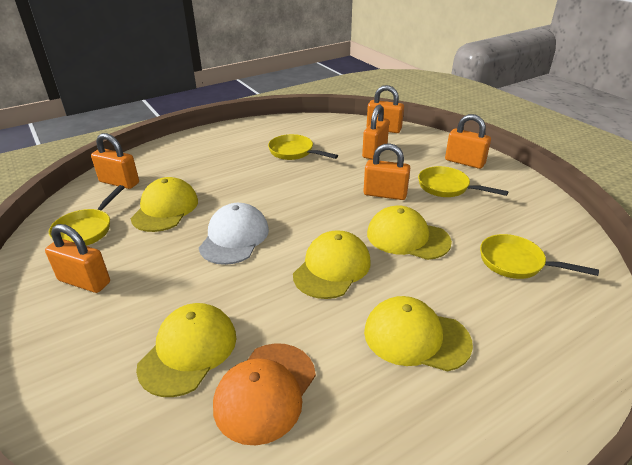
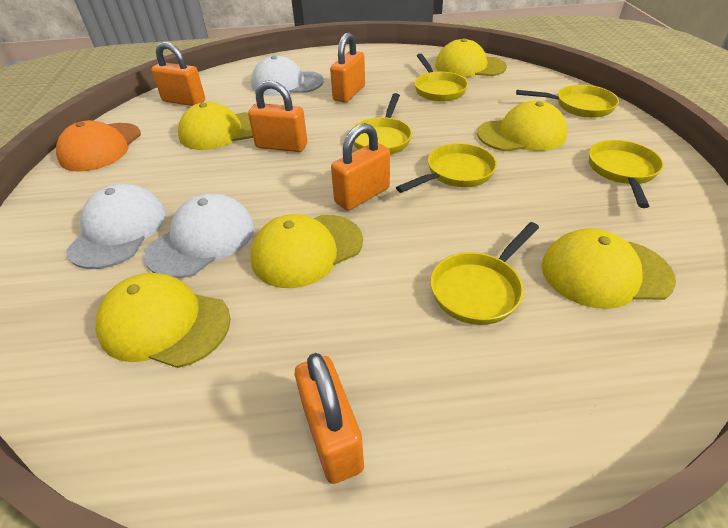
orange padlock: 6 -> 5
white cap: 1 -> 3
yellow cap: 5 -> 6
yellow pan: 4 -> 6

